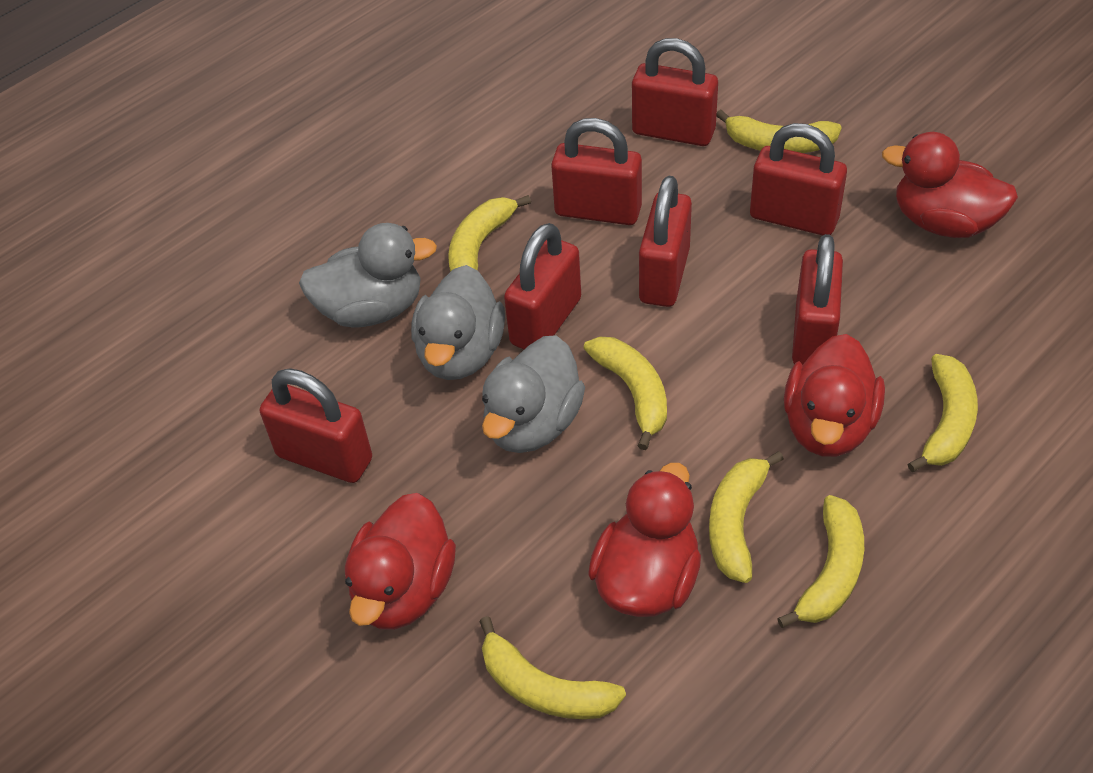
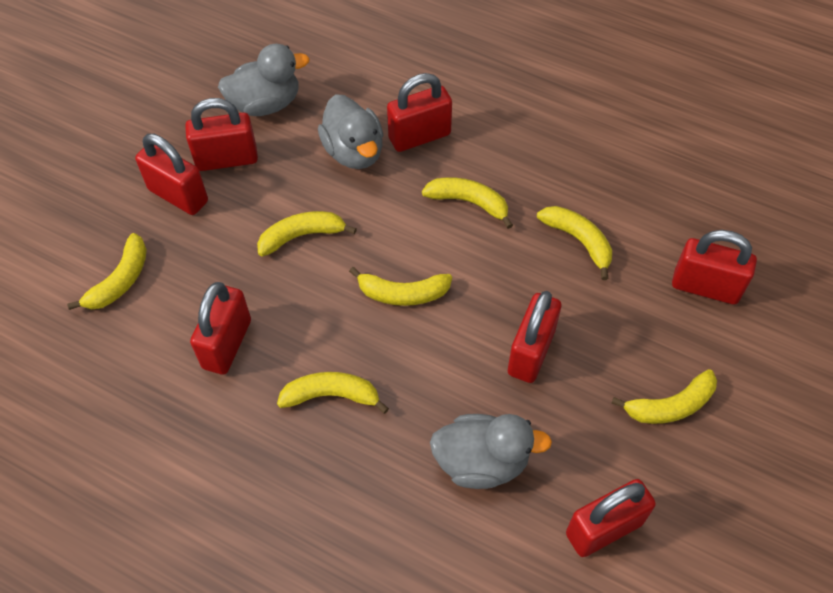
red duck: 4 -> 0

